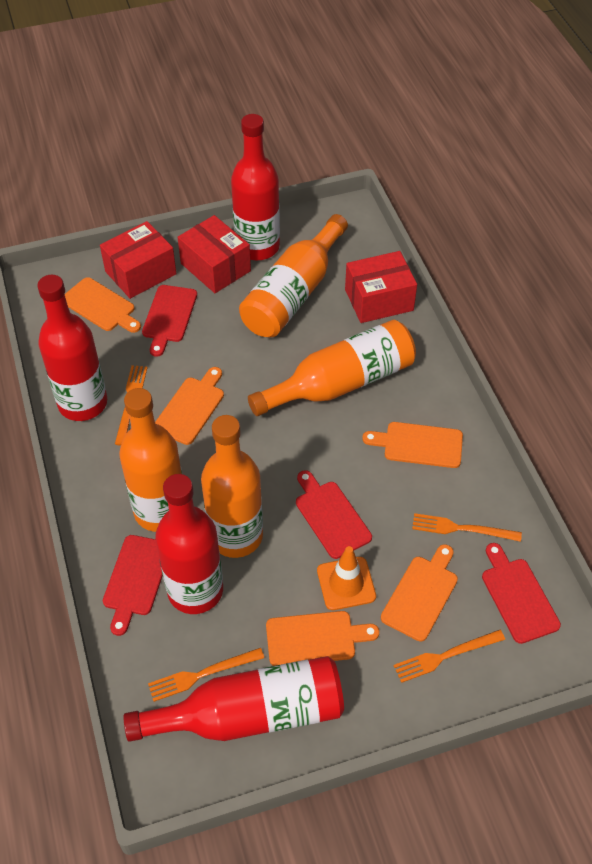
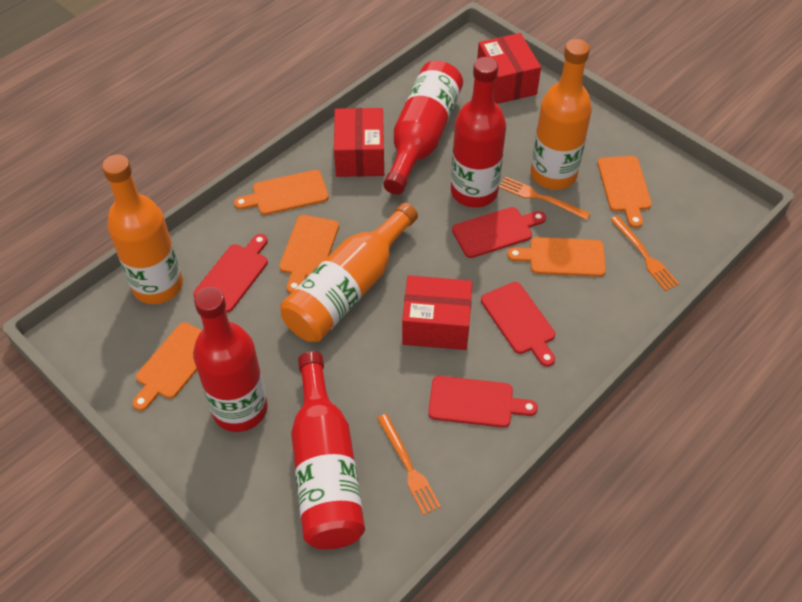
orange bottle: 4 -> 3
orange fork: 4 -> 3
orange traffic cone: 1 -> 0

